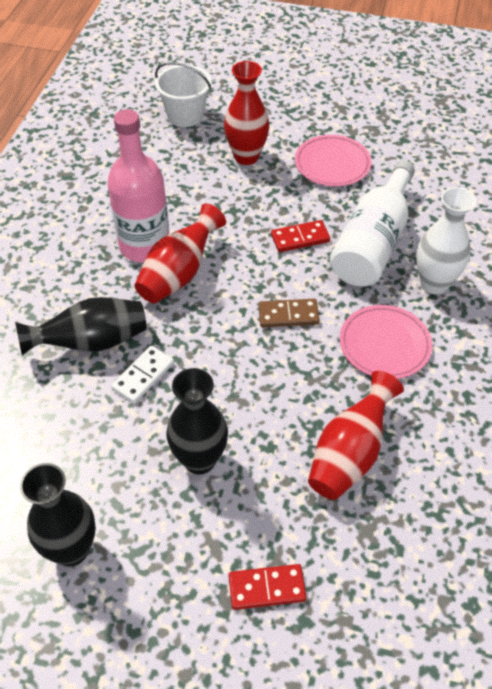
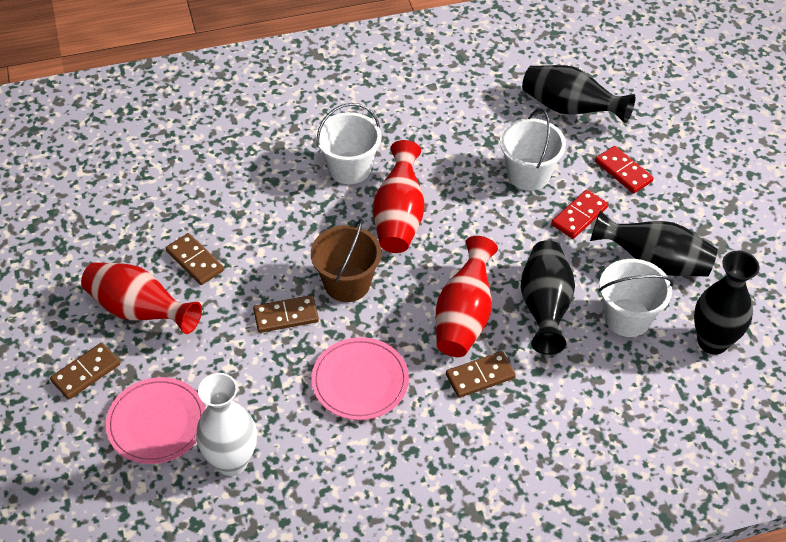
black vase: 3 -> 4
brown bucket: 0 -> 1
brown domino: 1 -> 4
pink bottle: 1 -> 0
white bottle: 1 -> 0
white bucket: 1 -> 3
white domino: 1 -> 0

